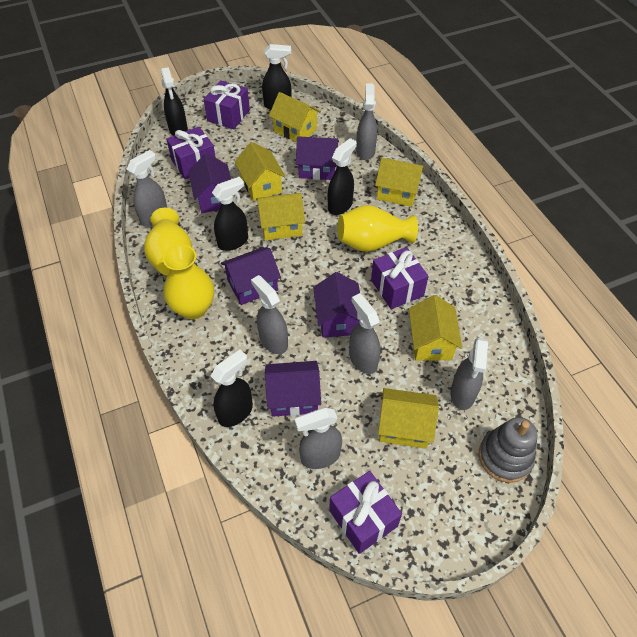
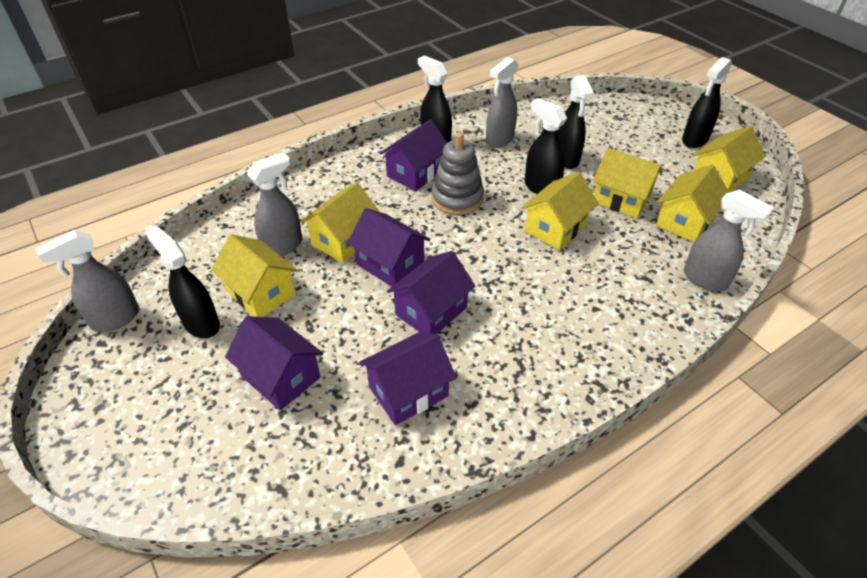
grey spray bottle: 6 -> 4
purple gift: 4 -> 0
yellow vase: 3 -> 0

